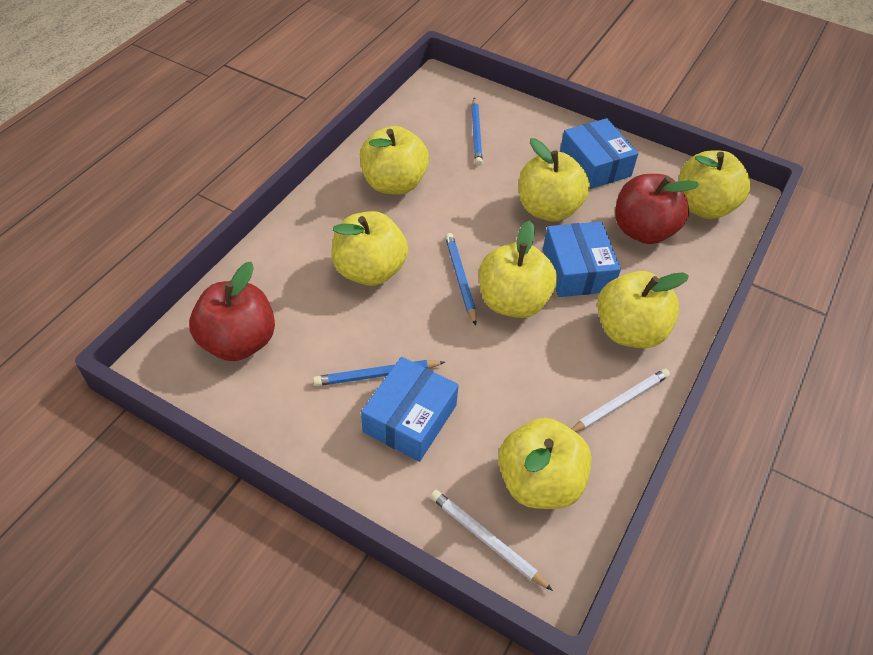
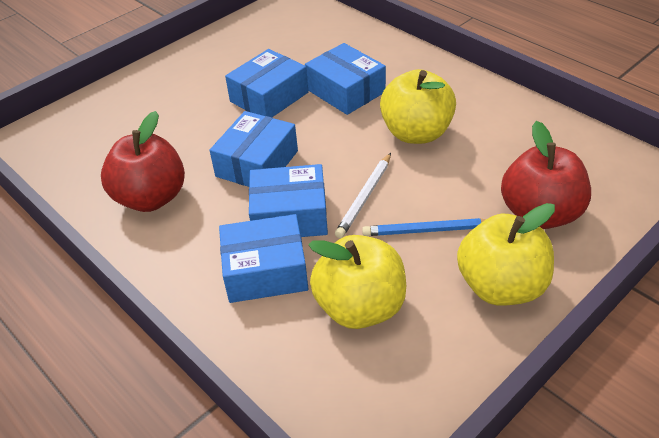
blue box: 3 -> 5
blue pencil: 3 -> 1
white pencil: 2 -> 1
yellow apple: 7 -> 3

